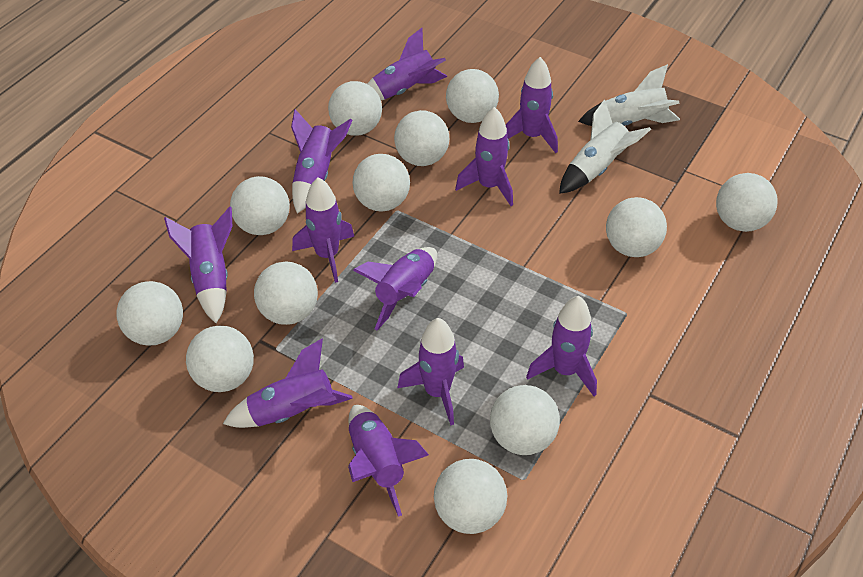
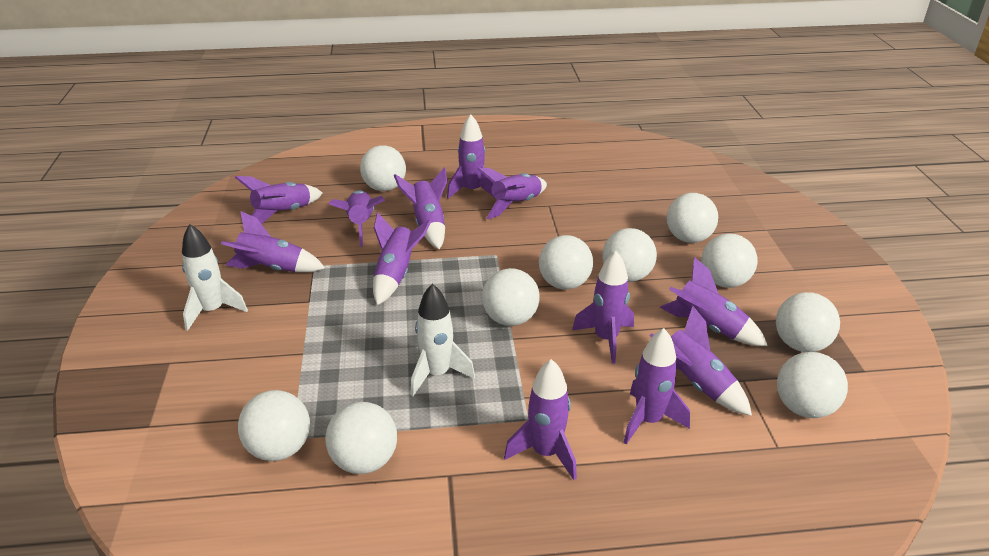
purple rocket: 11 -> 12
white ball: 12 -> 10

